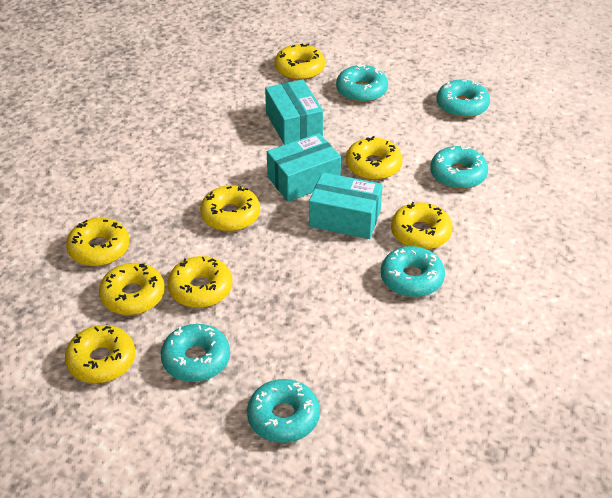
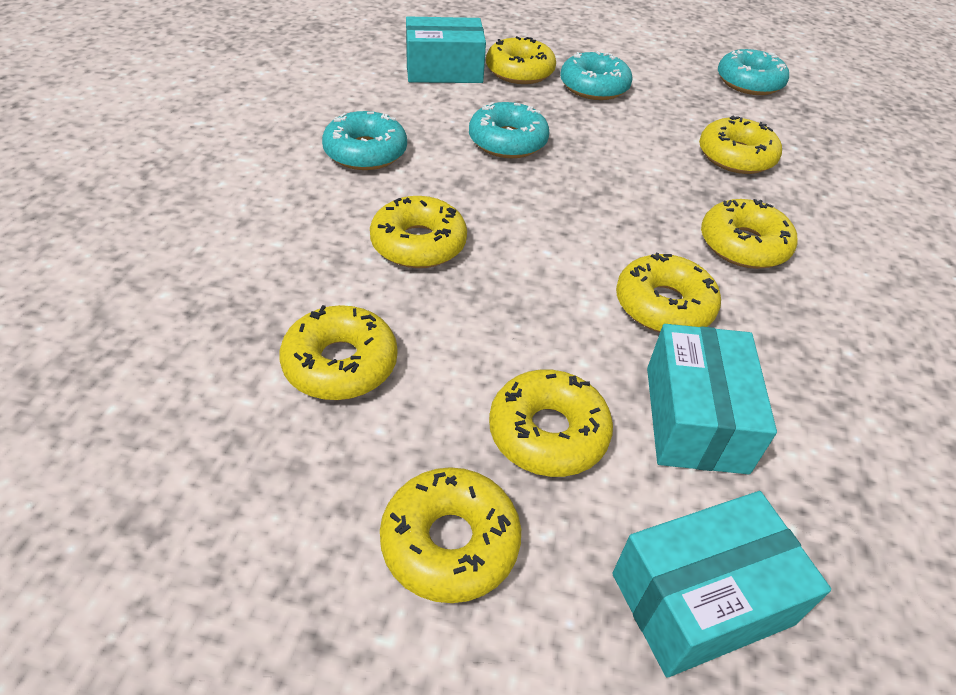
turquoise donut: 6 -> 4

